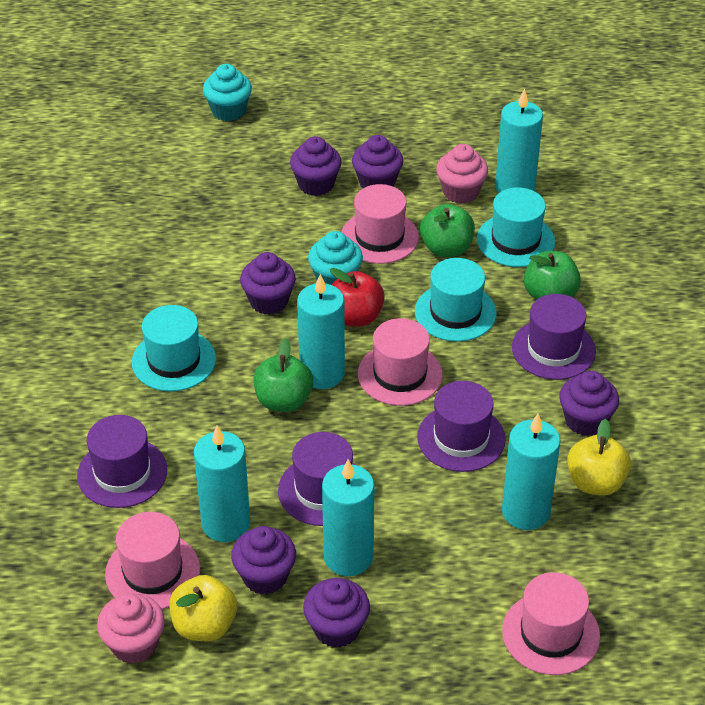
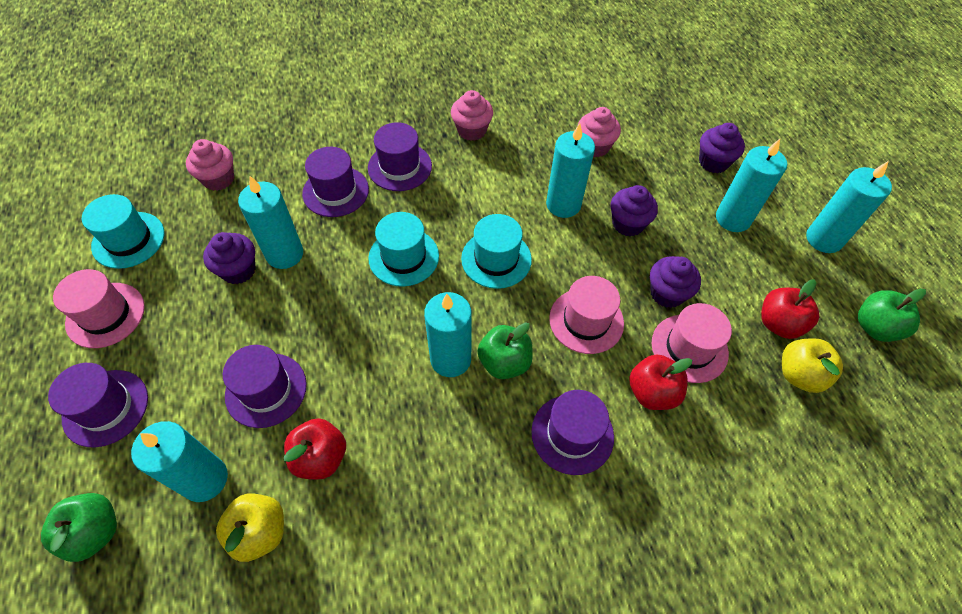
pink cupcake: 2 -> 3
pink hat: 4 -> 3
purple cupcake: 6 -> 4
purple hat: 4 -> 5
red apple: 1 -> 3
turquoise candle: 5 -> 6
turquoise cupcake: 2 -> 0

